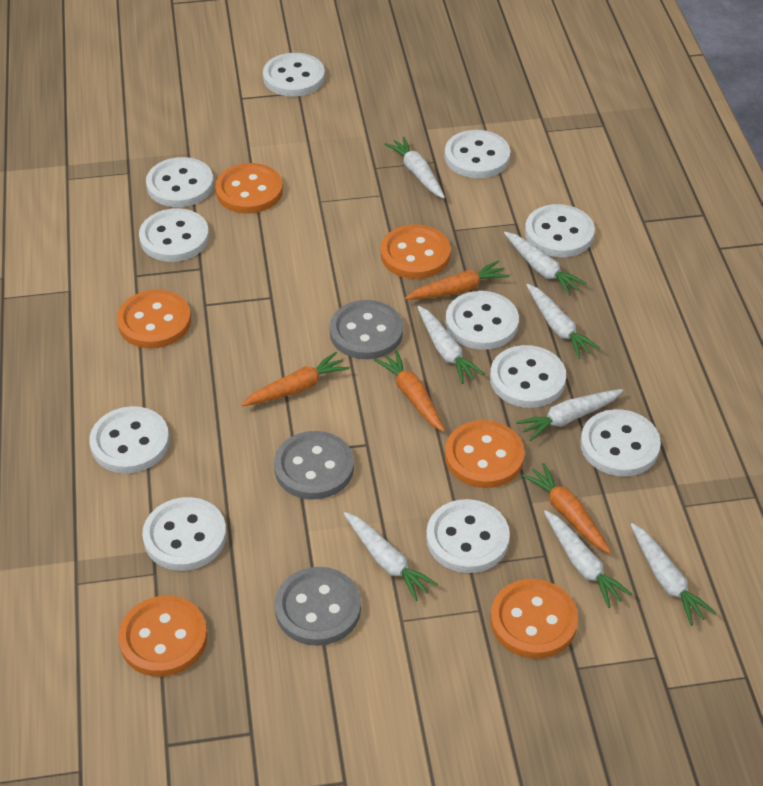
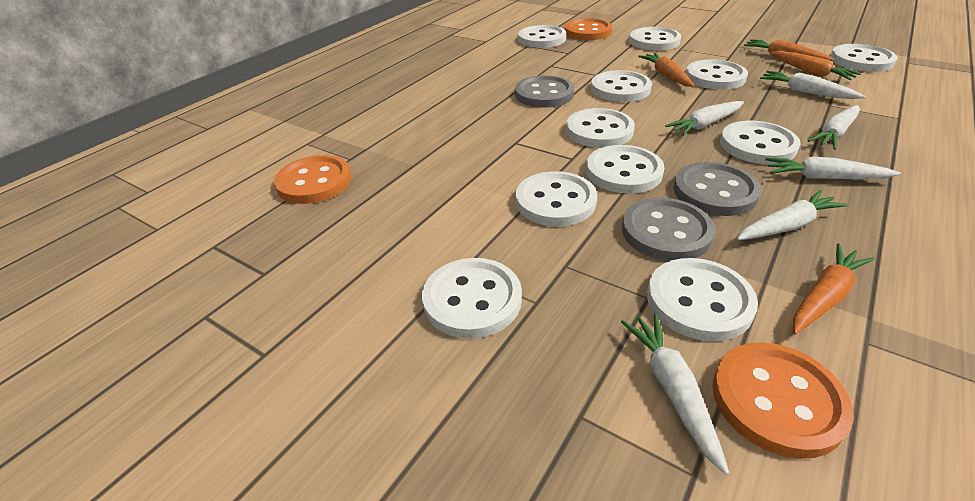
orange button: 6 -> 3
white carrot: 8 -> 6

